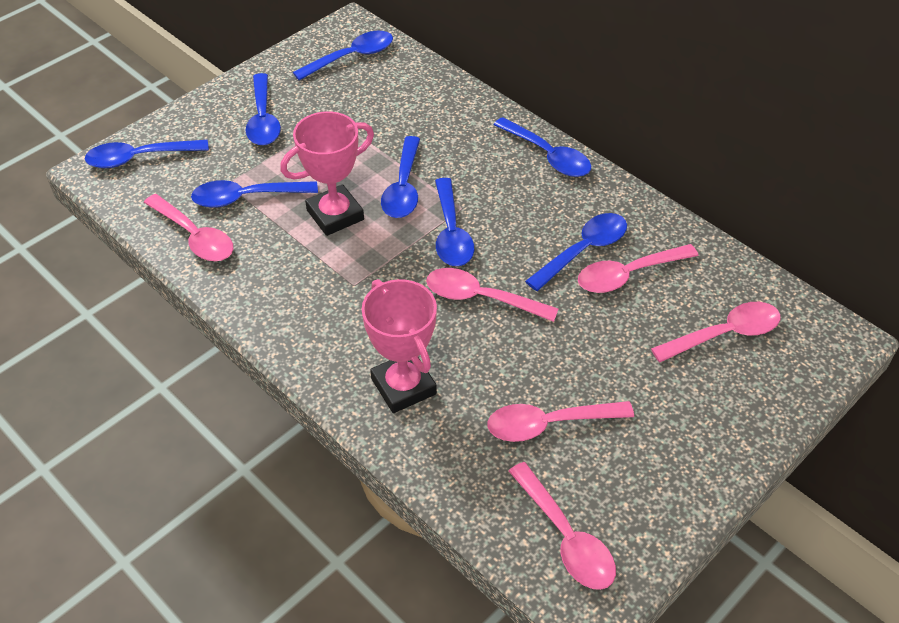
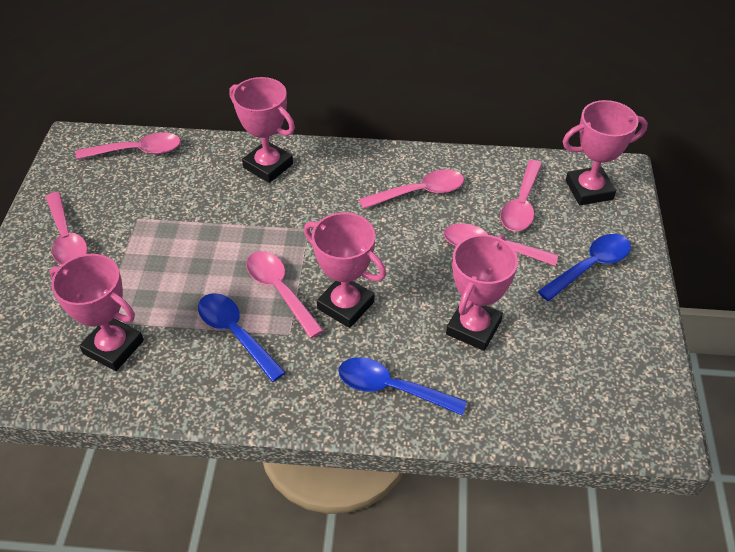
blue spoon: 8 -> 3
pink trophy: 2 -> 5

